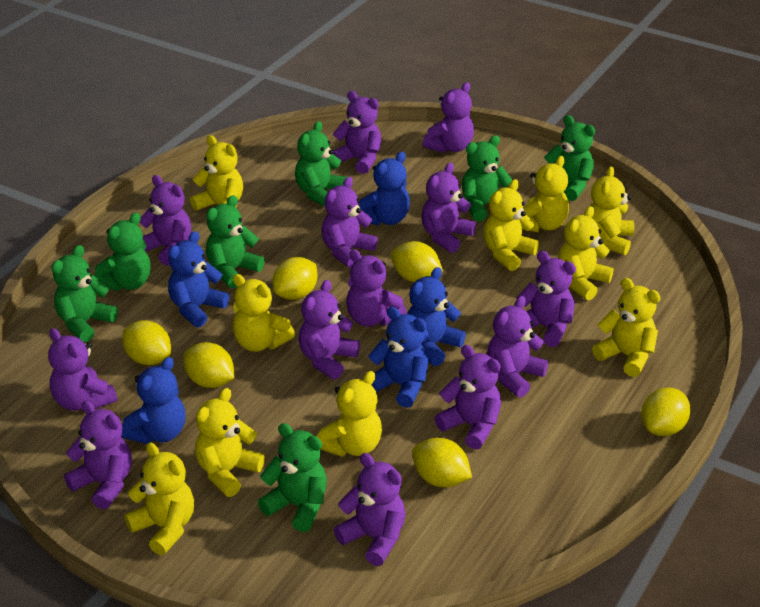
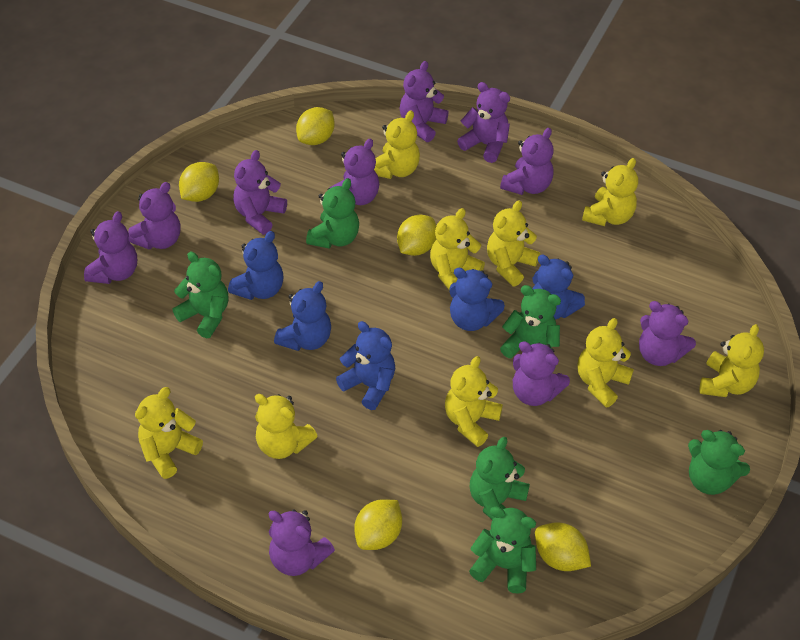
green teddy bear: 7 -> 6
purple teddy bear: 13 -> 10
yellow lemon: 6 -> 5
yellow teddy bear: 10 -> 9

